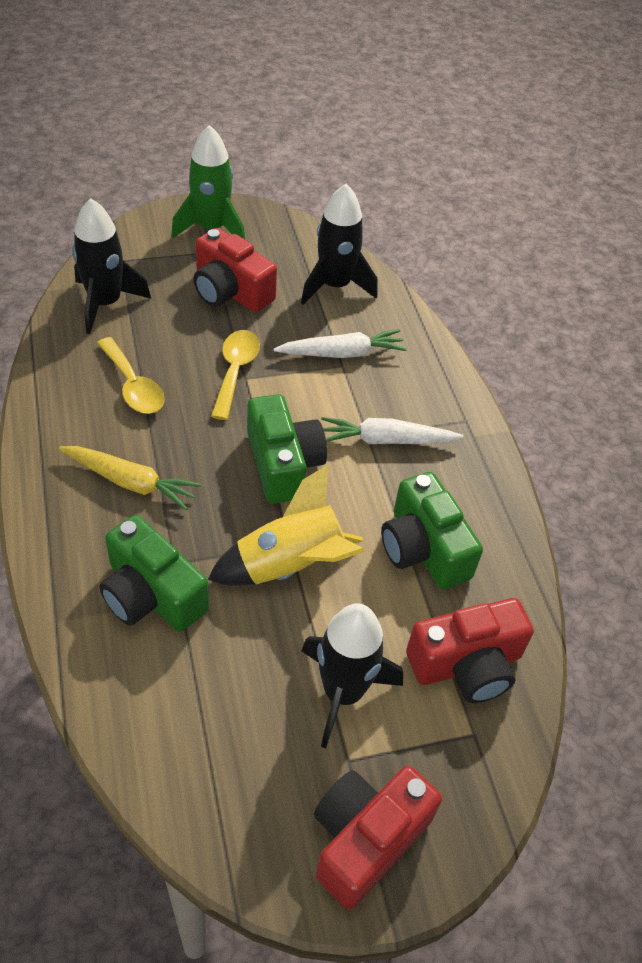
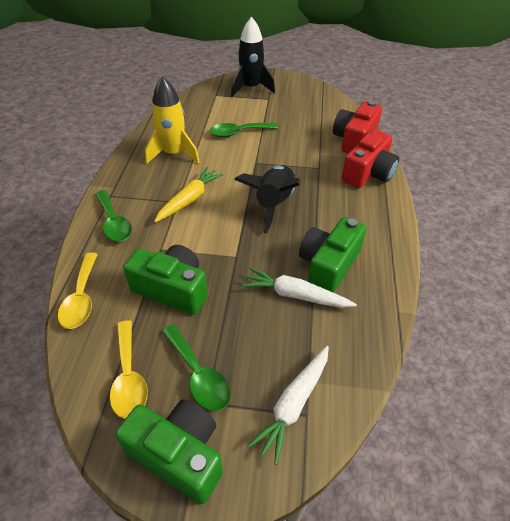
black rocket: 3 -> 2
green rocket: 1 -> 0
green spoon: 0 -> 3
red camera: 3 -> 2

